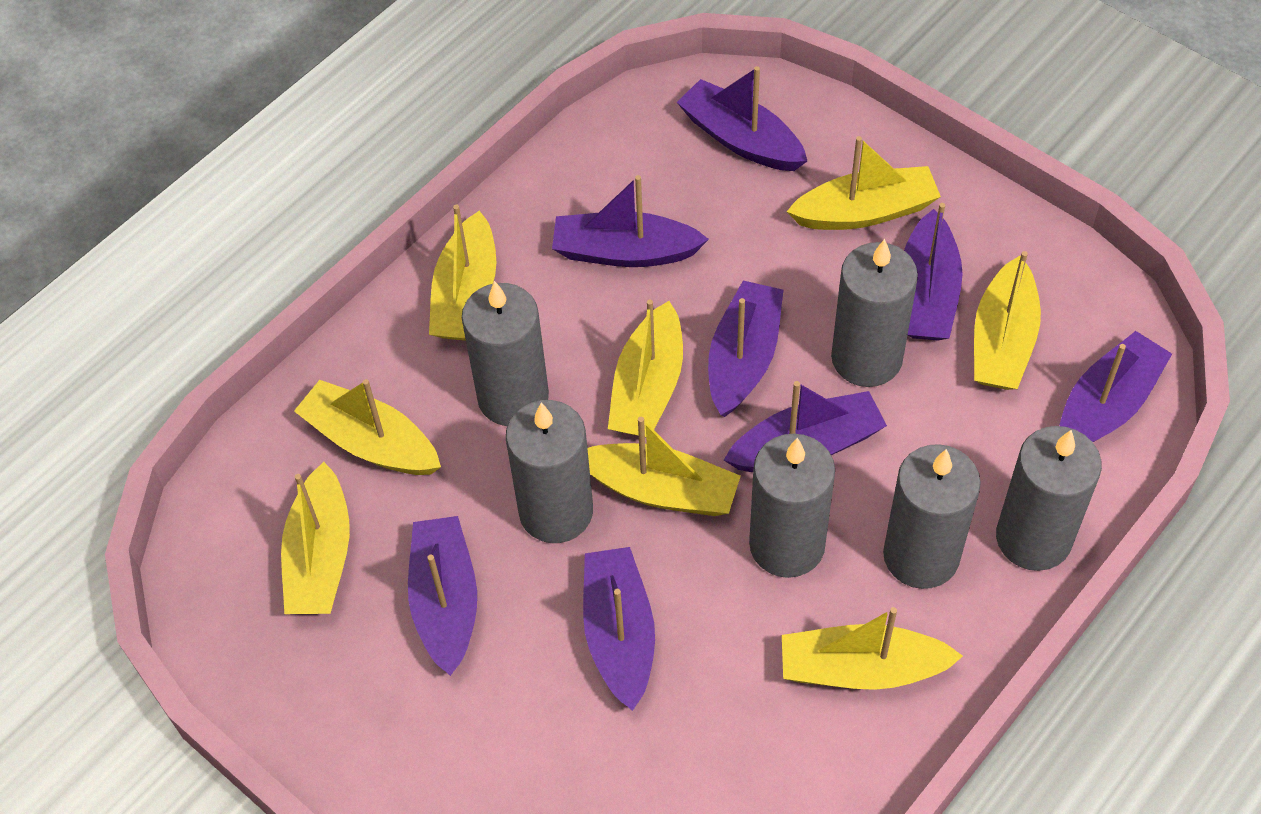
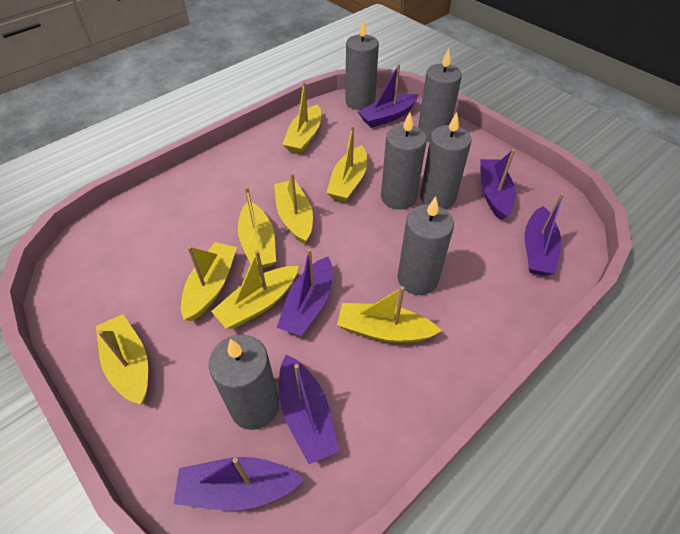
purple boat: 8 -> 6

